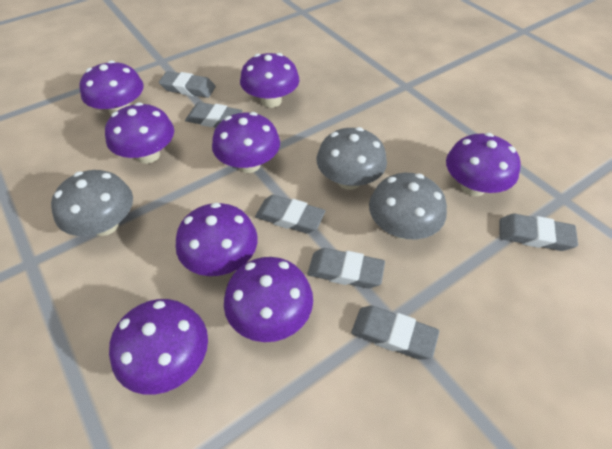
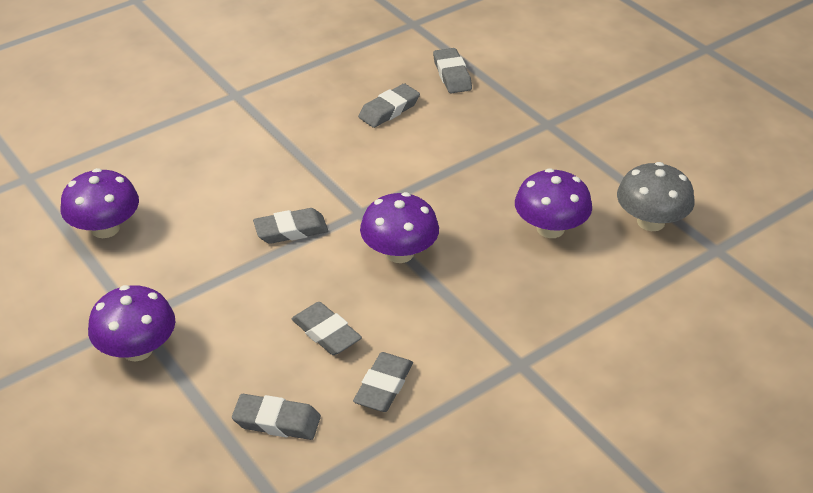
grey mushroom: 3 -> 1
purple mushroom: 8 -> 4

